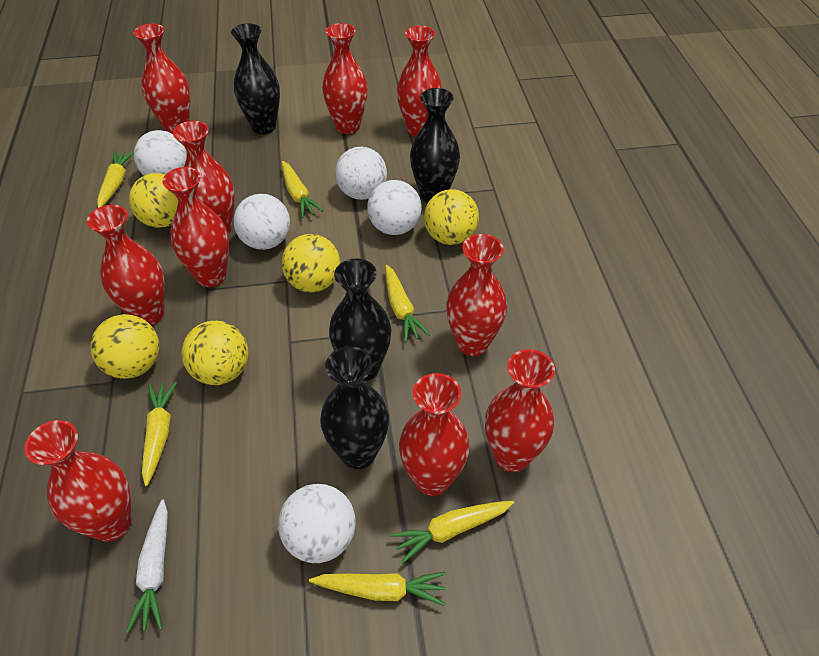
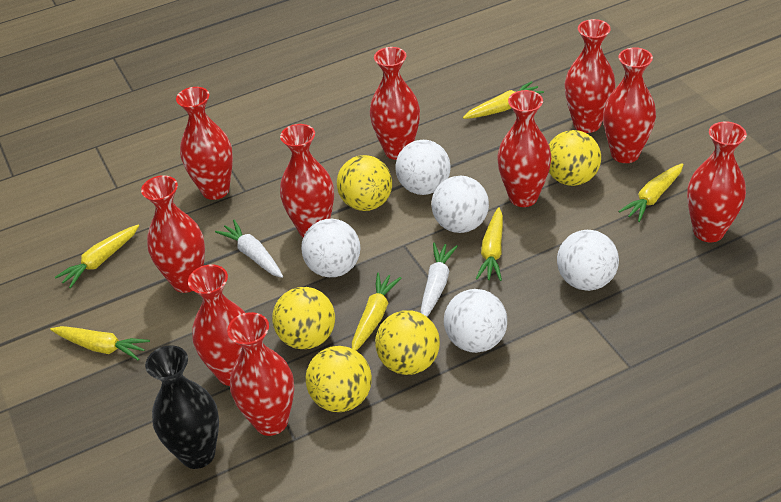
black vase: 4 -> 1
white carrot: 1 -> 2

